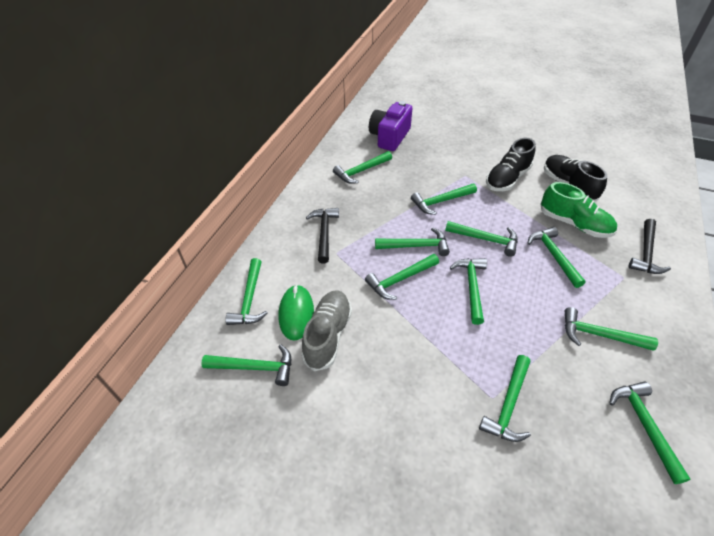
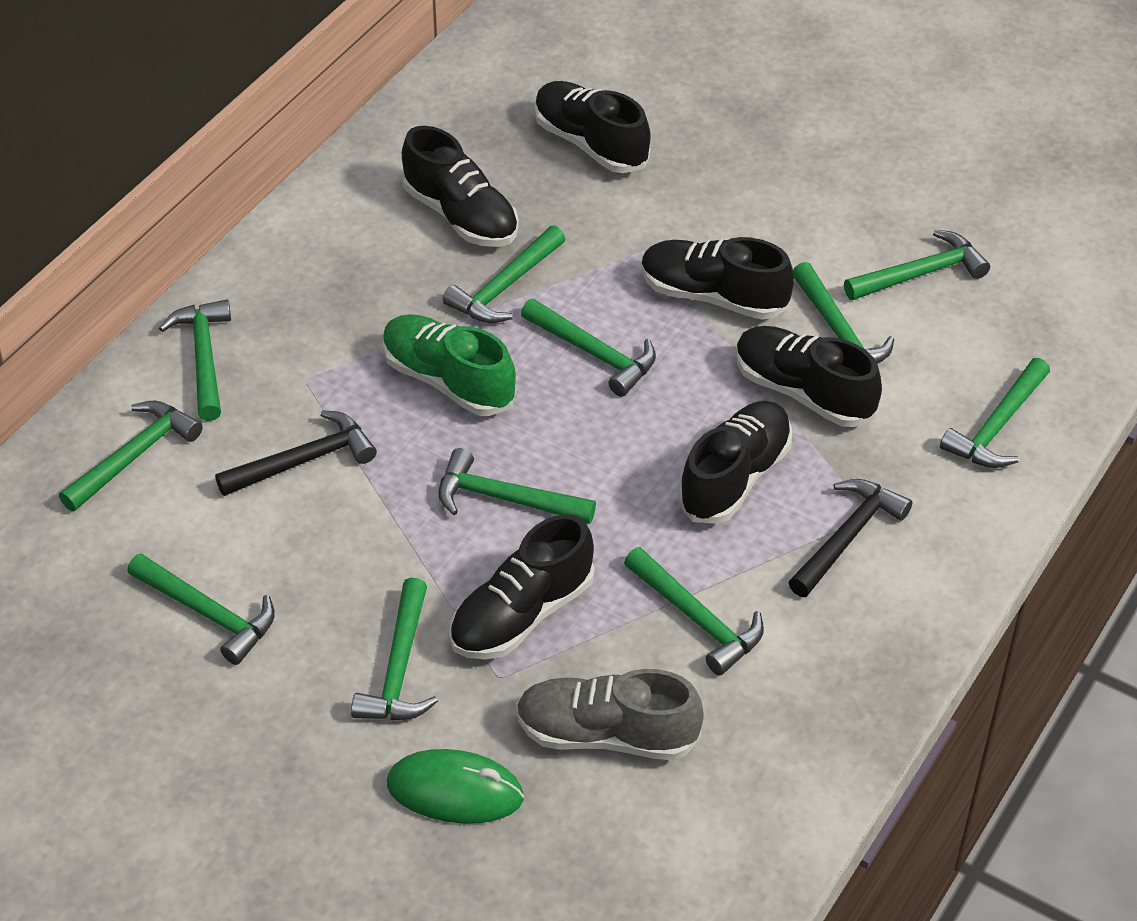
black shoe: 2 -> 6
green hammer: 12 -> 11
purple camera: 1 -> 0

